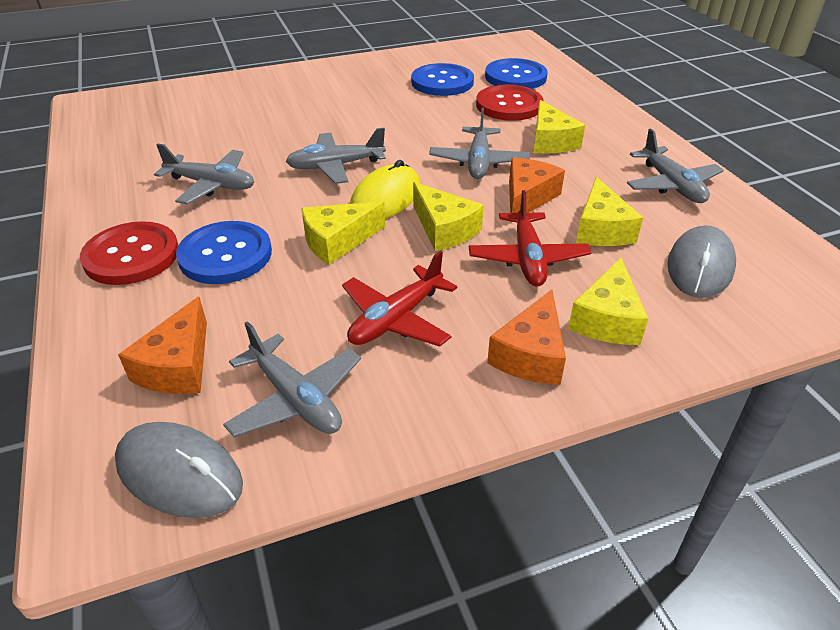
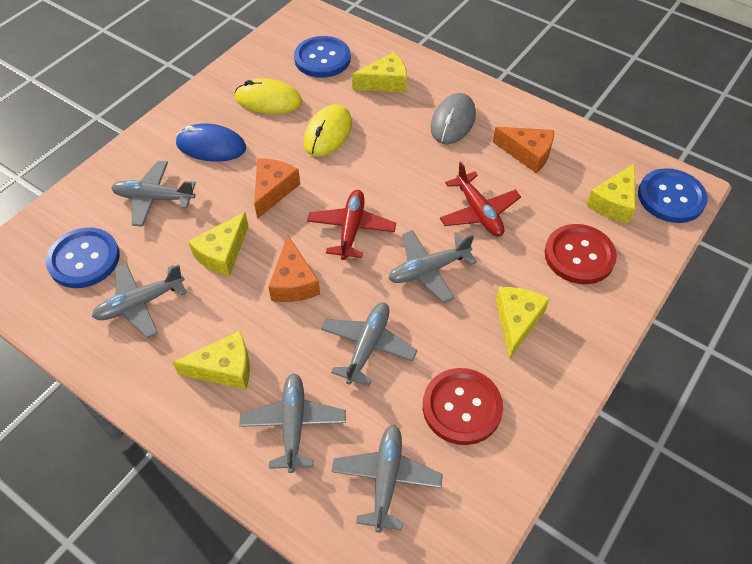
blue mouse: 0 -> 1
grey mouse: 2 -> 1
grey plane: 5 -> 6
yellow mouse: 1 -> 2

